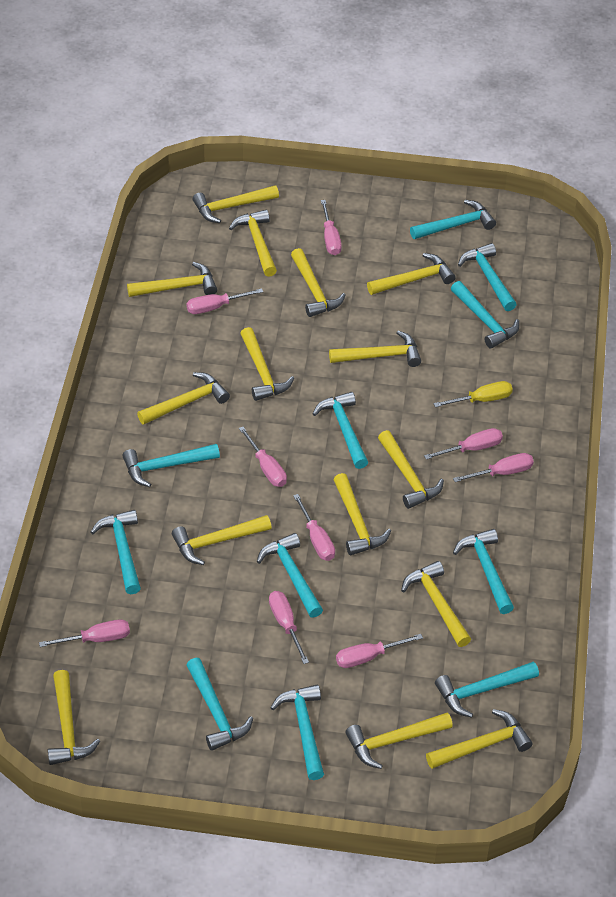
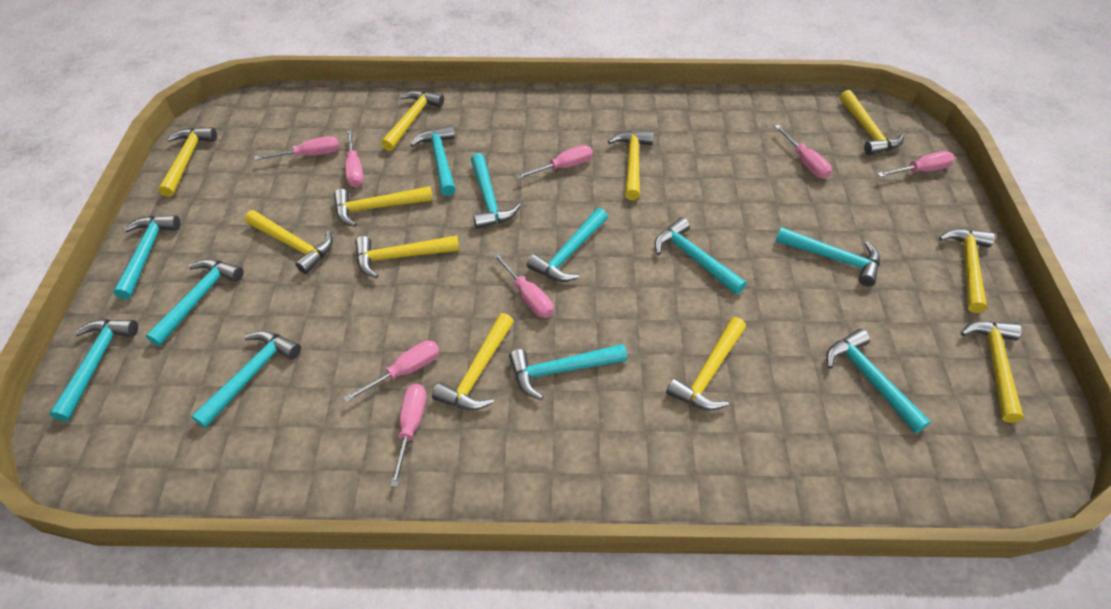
pink screwdriver: 9 -> 8
yellow hammer: 15 -> 11
yellow screwdriver: 1 -> 0

